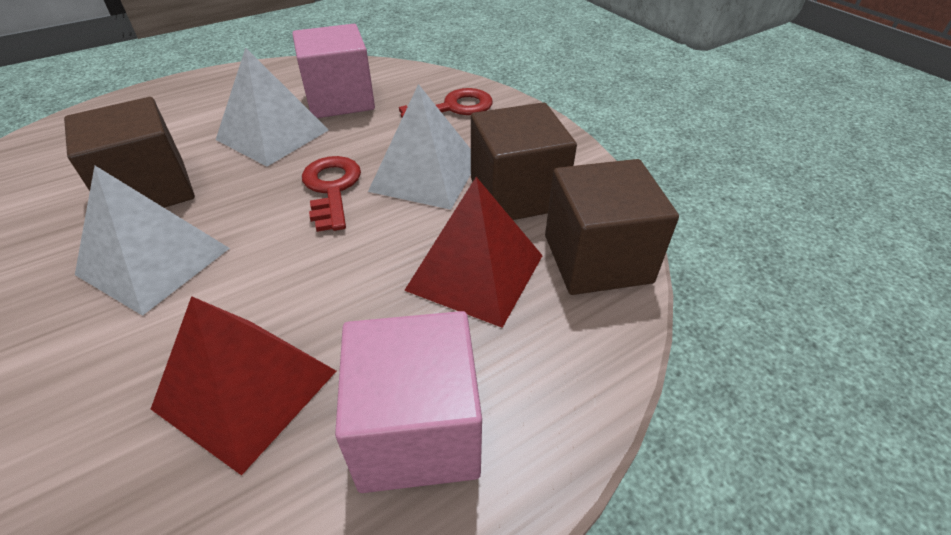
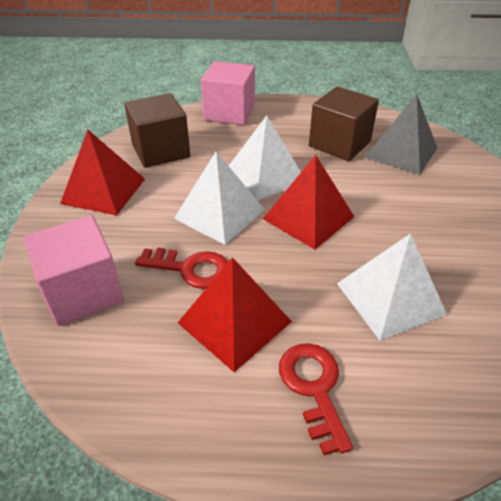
brown cube: 3 -> 2
grey pyramid: 0 -> 1
red pyramid: 2 -> 3

